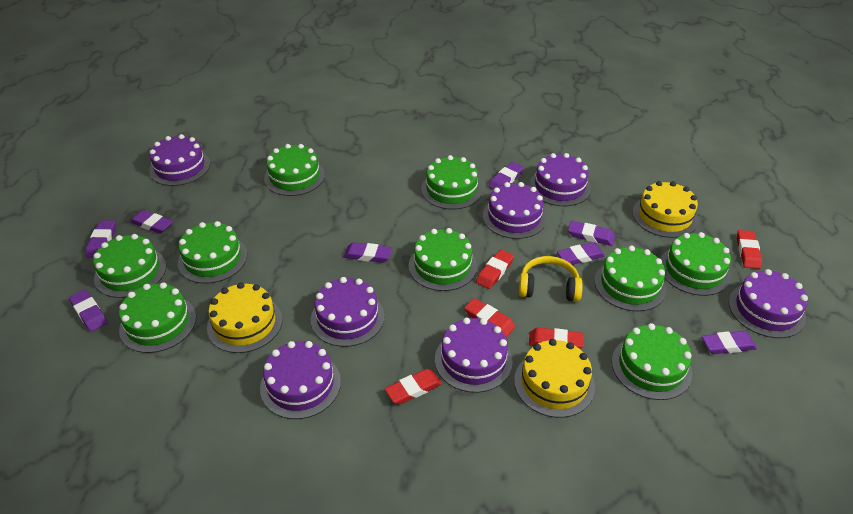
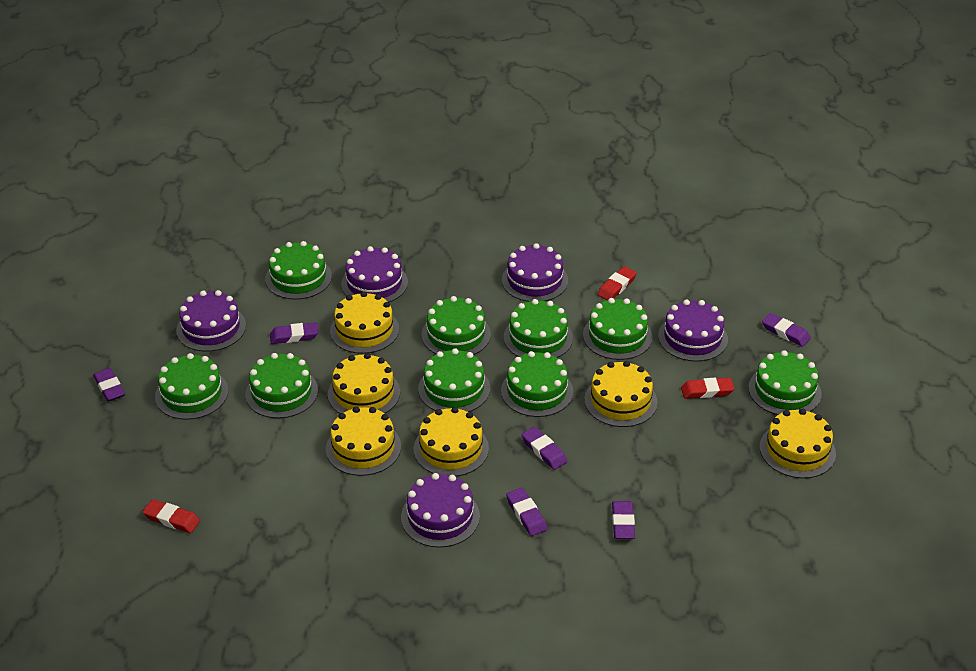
purple cake: 7 -> 5
purple eraser: 8 -> 6
red eraser: 5 -> 3
yellow cake: 3 -> 6
yellow headphones: 1 -> 0

